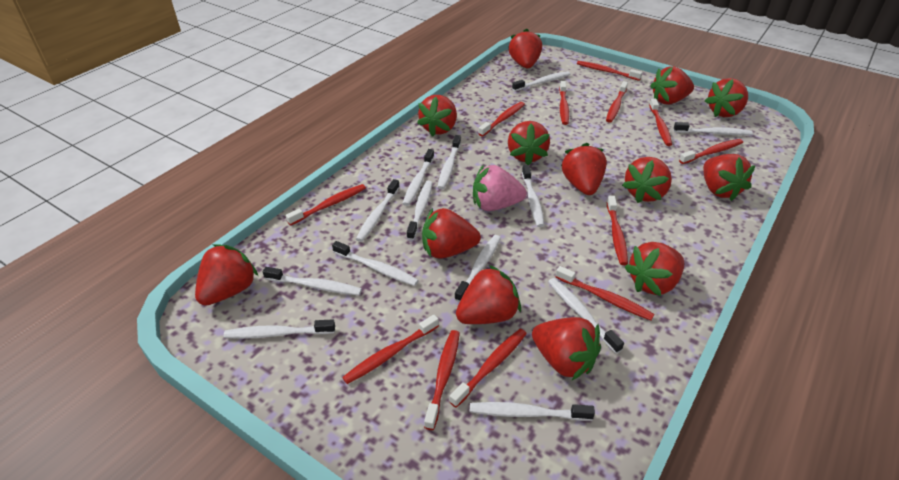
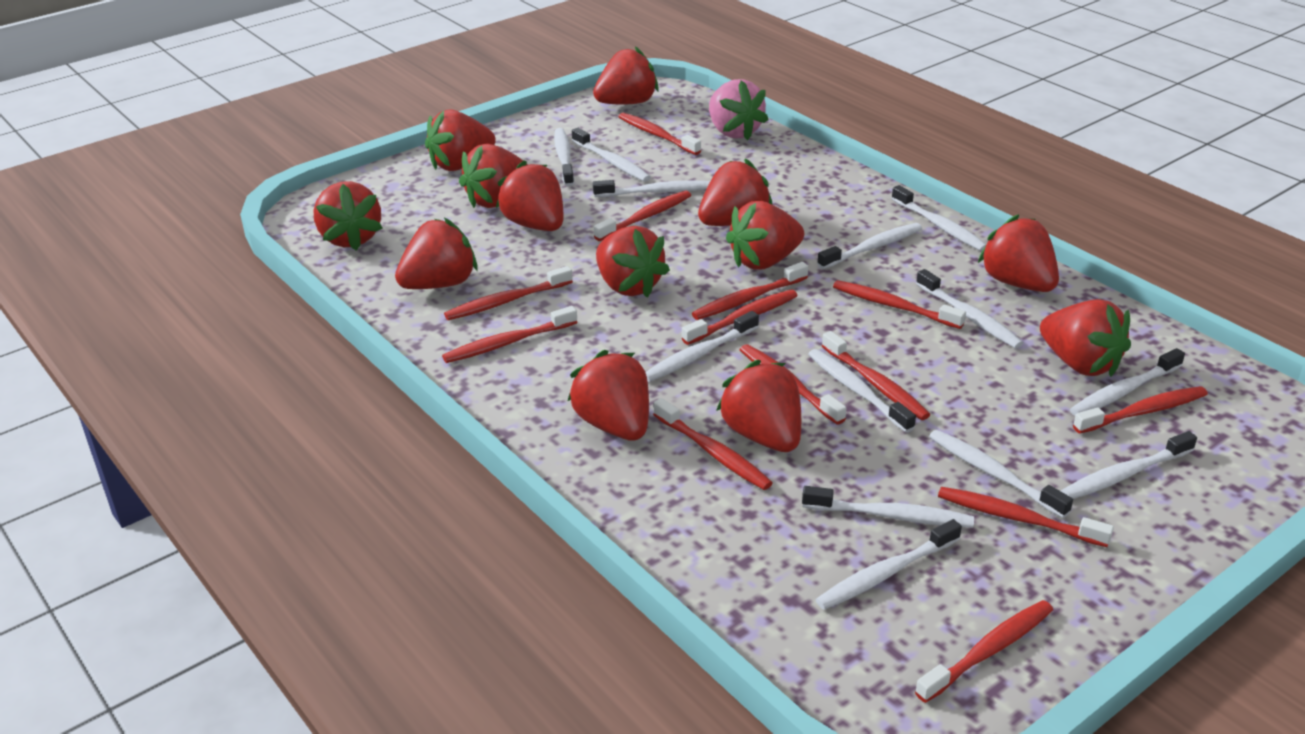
red toothbrush: 12 -> 13

